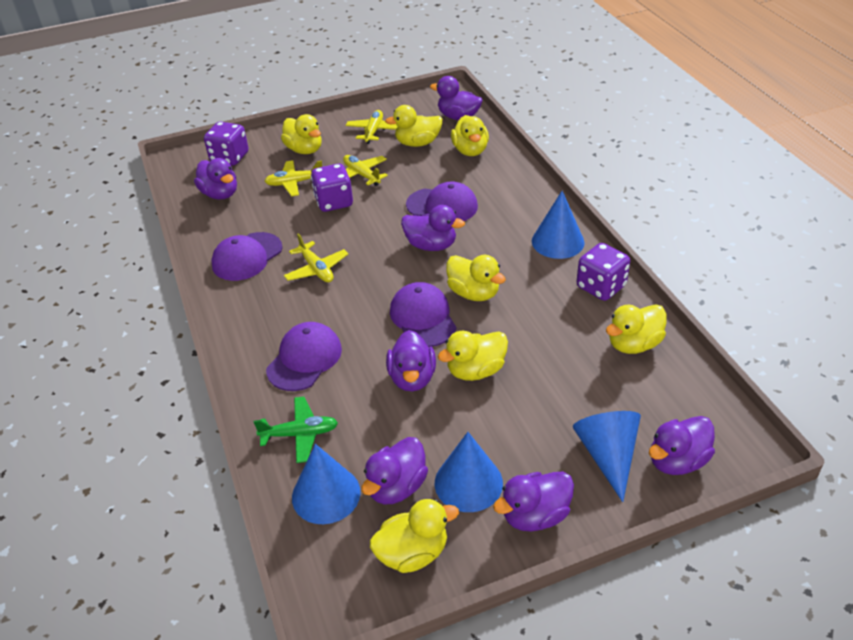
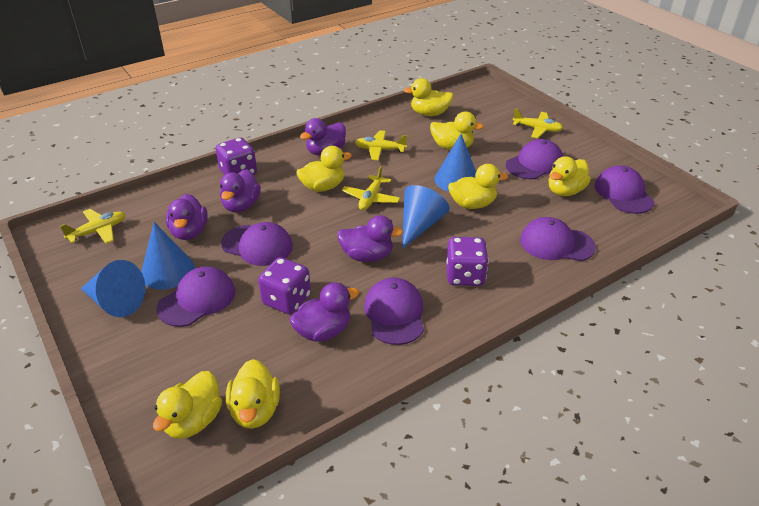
green plane: 1 -> 0
purple cap: 4 -> 6
purple duck: 7 -> 5

